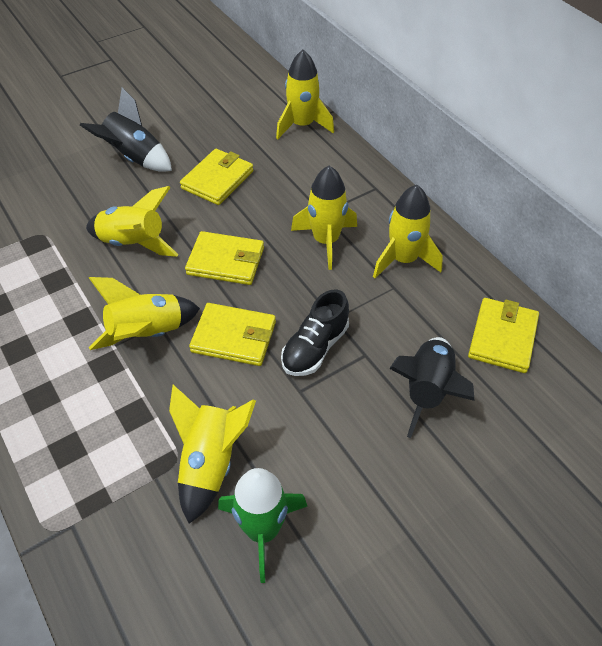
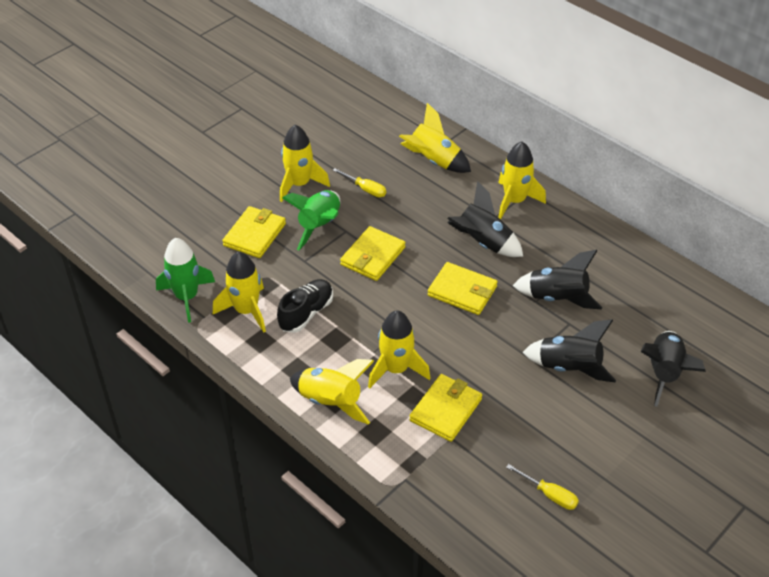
black rocket: 2 -> 4
green rocket: 1 -> 2
yellow screwdriver: 0 -> 2

